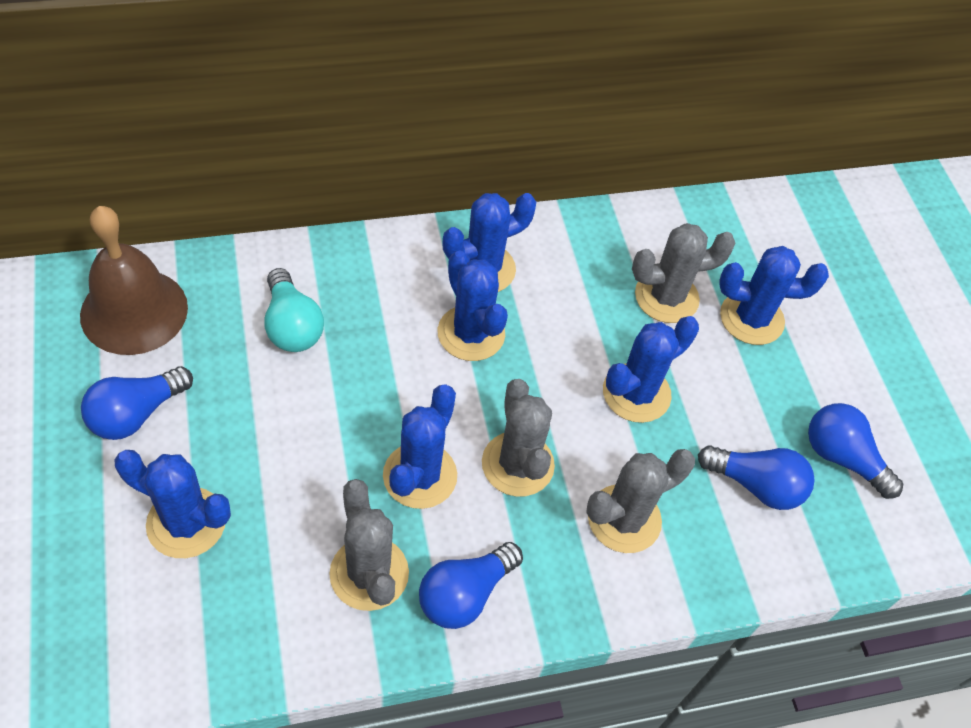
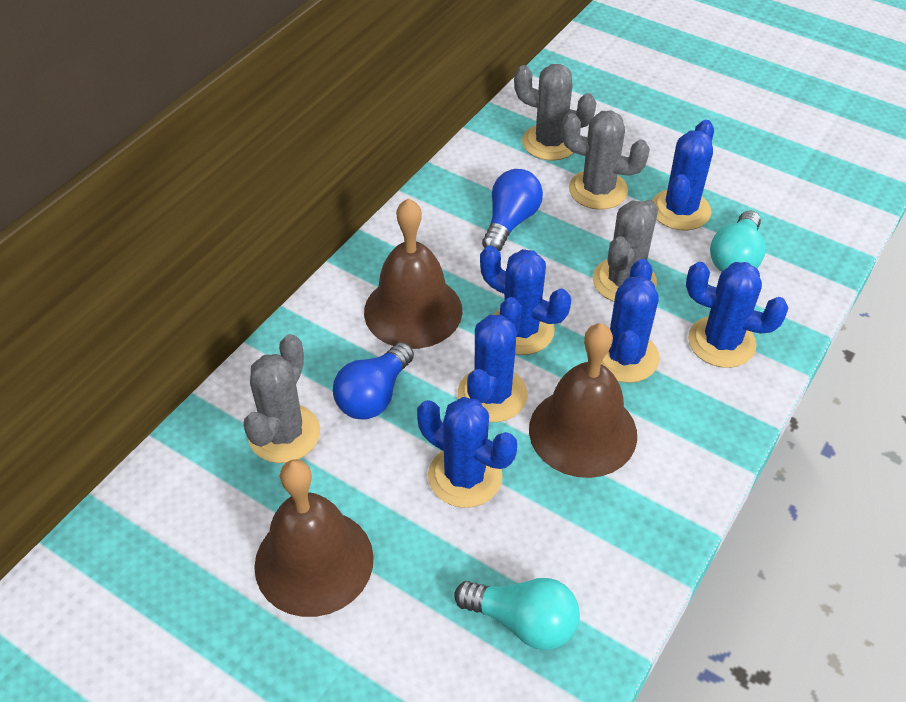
blue light bulb: 4 -> 2
brown bell: 1 -> 3
turquoise light bulb: 1 -> 2

